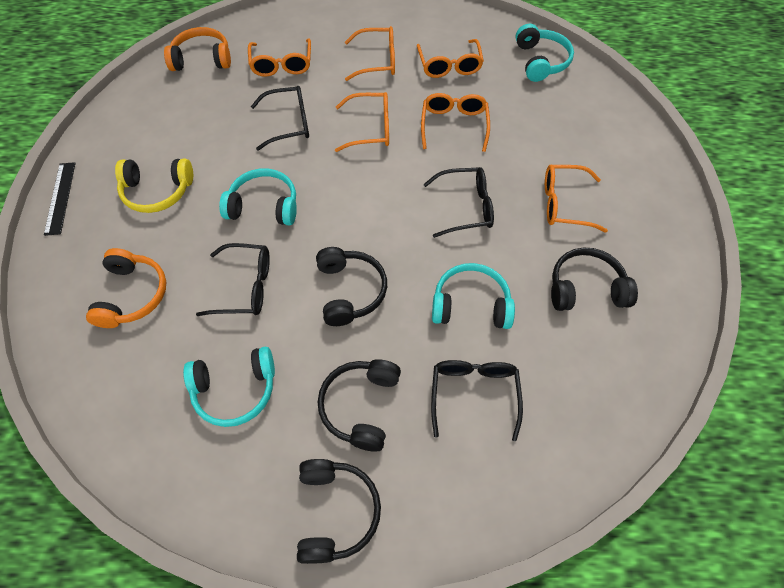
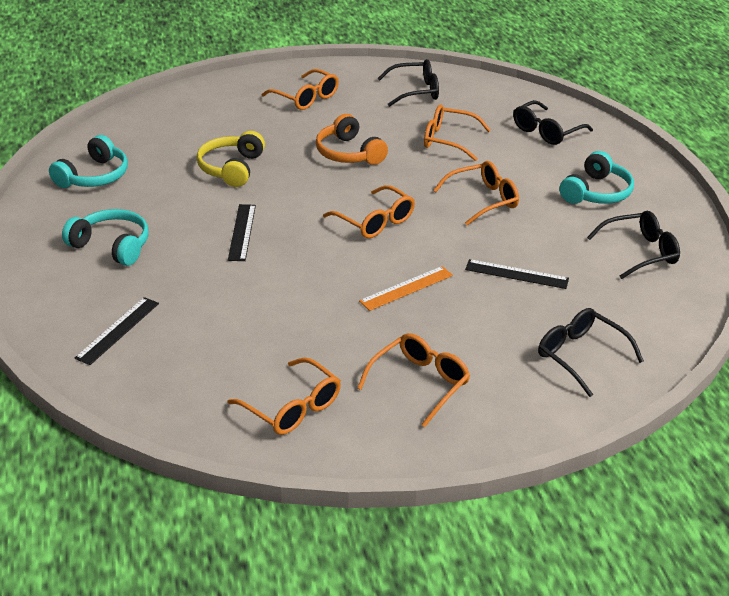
black headphones: 4 -> 0
black ruler: 1 -> 3
orange headphones: 2 -> 1
orange ruler: 0 -> 1
turquoise headphones: 4 -> 3

